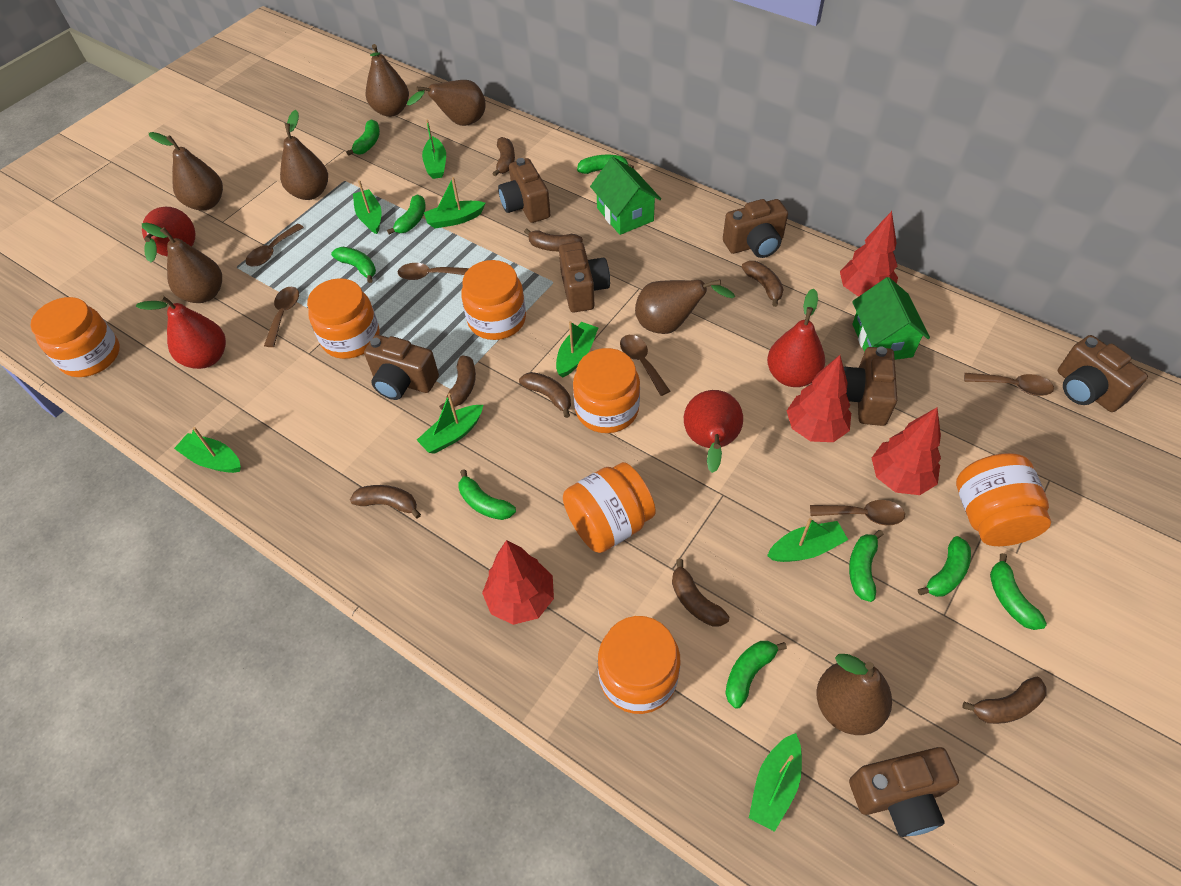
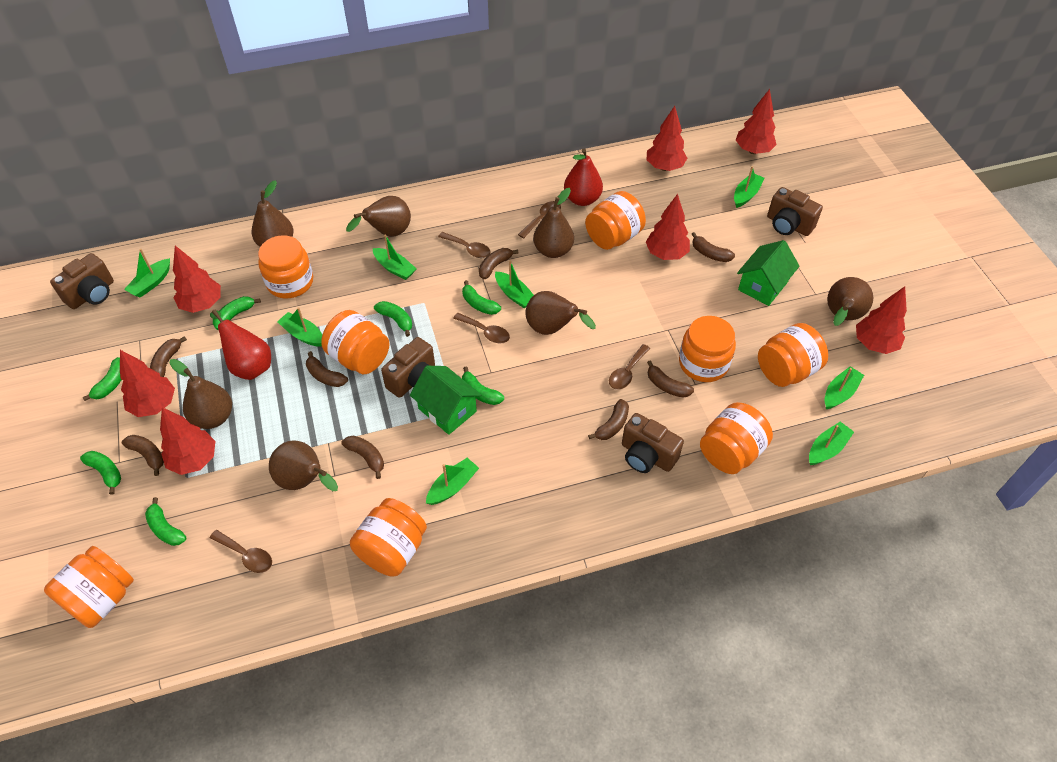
brown camera: 7 -> 4
brown spoon: 6 -> 5
green banana: 9 -> 7
orange jar: 7 -> 8
red pear: 4 -> 2
red tree: 4 -> 7

